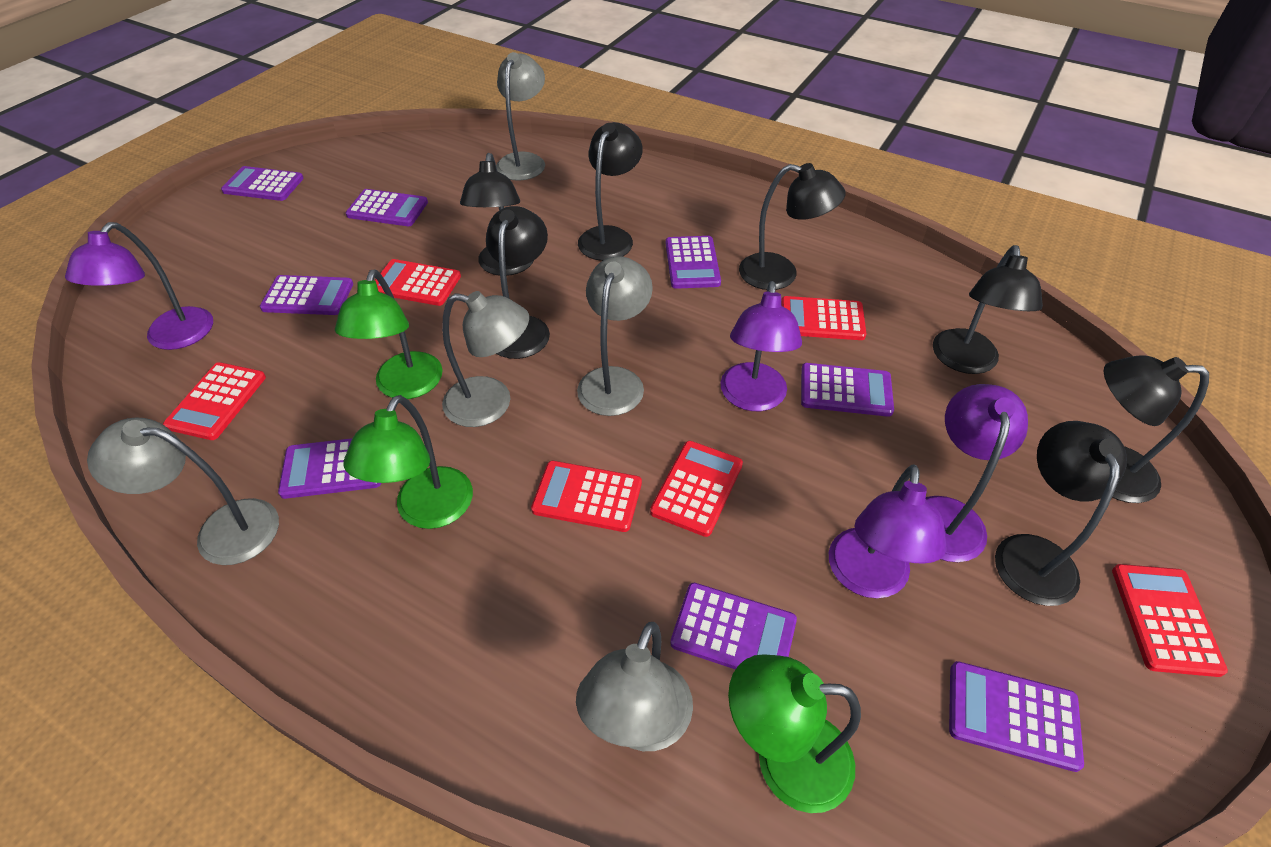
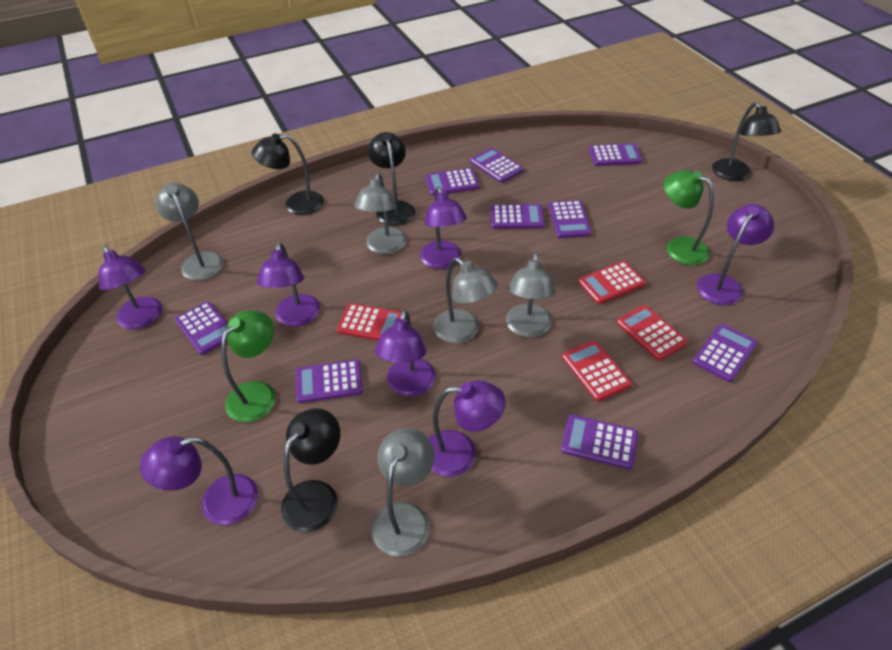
black lamp: 7 -> 4
green lamp: 3 -> 2
purple calculator: 8 -> 9
purple lamp: 4 -> 7
red calculator: 6 -> 4

